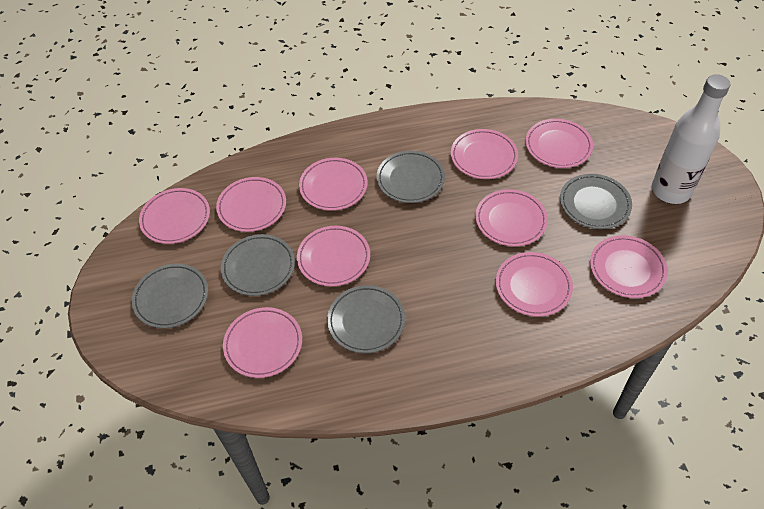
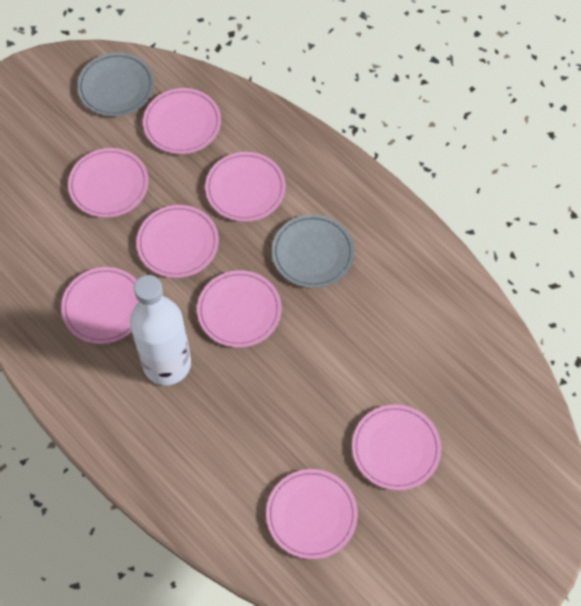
grey plate: 5 -> 2
pink plate: 10 -> 8

